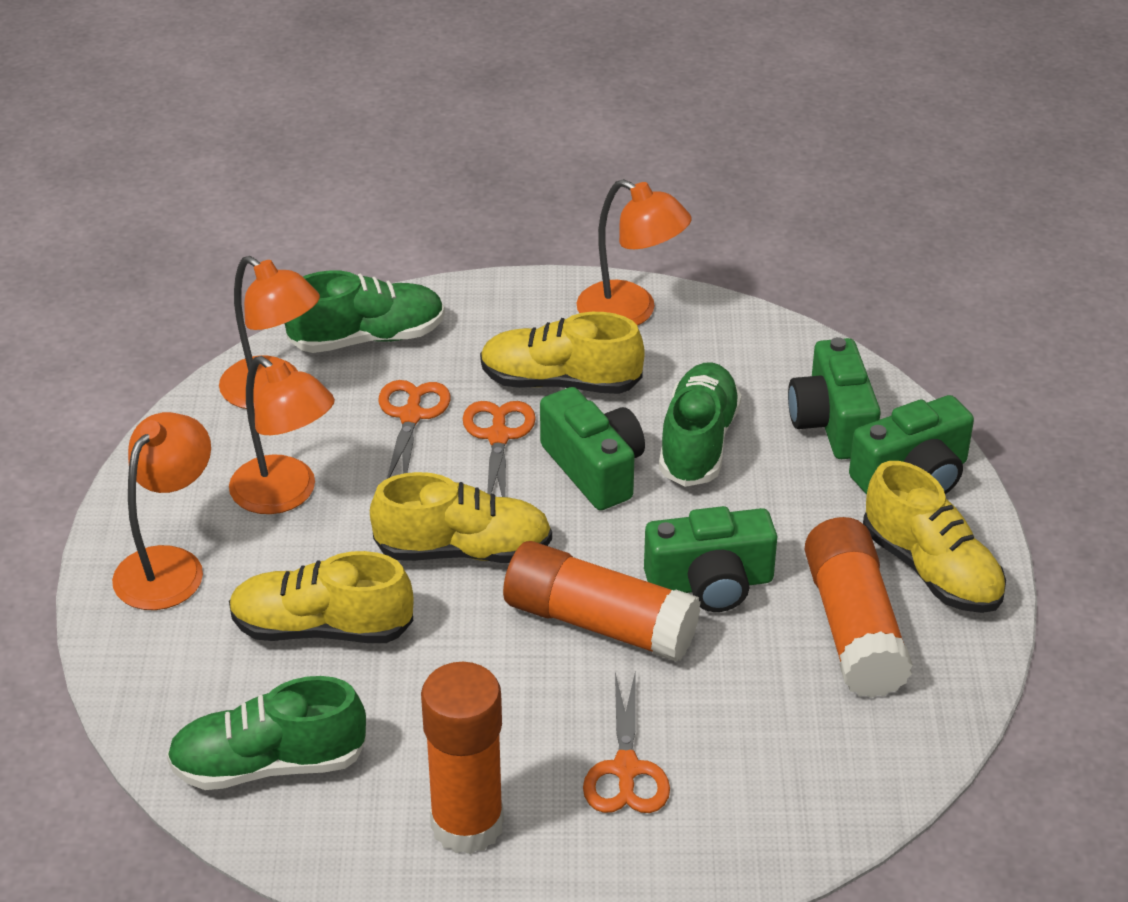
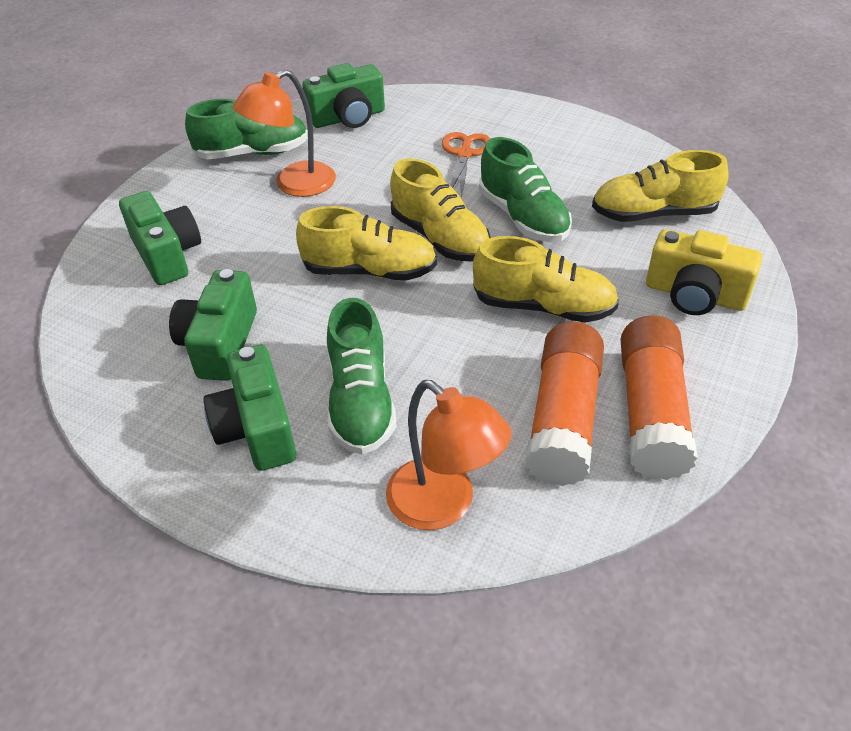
orange glue stick: 3 -> 2
orange lamp: 4 -> 2
orange scissors: 3 -> 1
yellow camera: 0 -> 1

